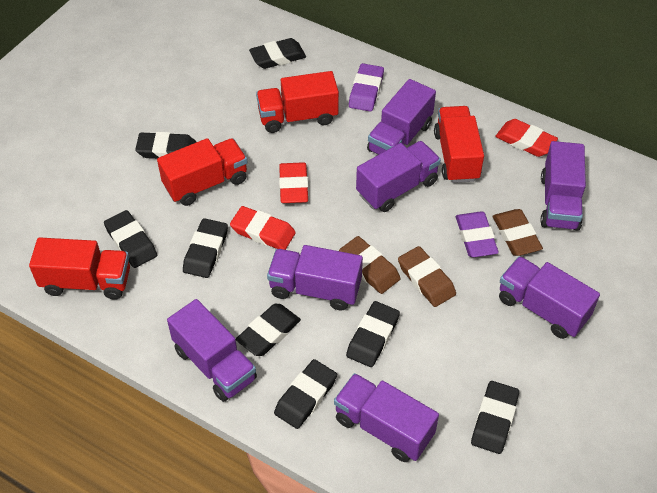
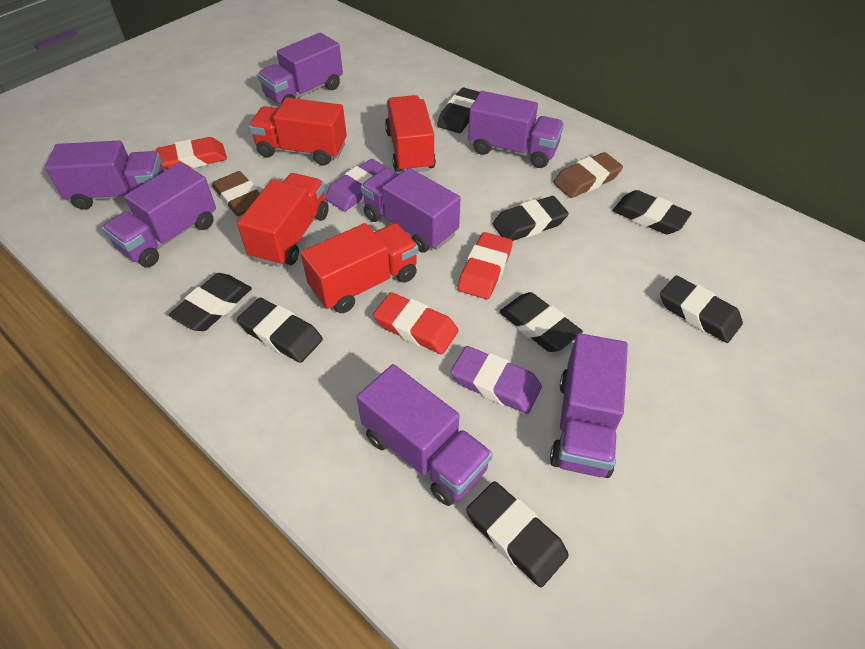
brown eraser: 3 -> 2

